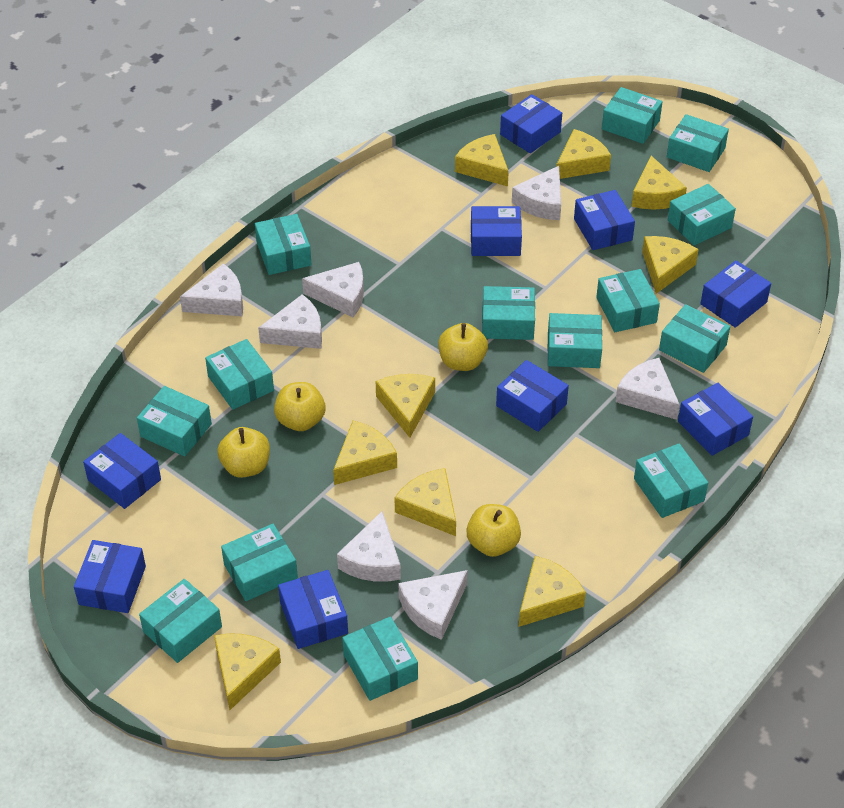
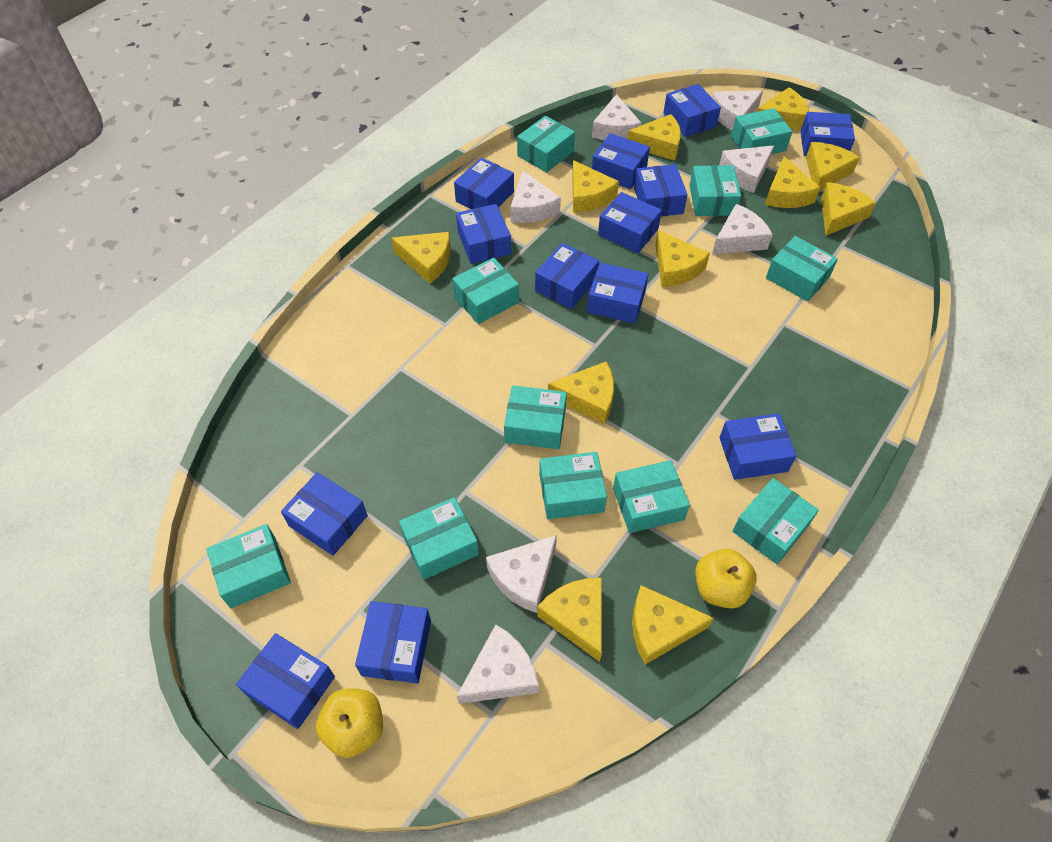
blue box: 9 -> 13
turquoise box: 14 -> 11
yellow apple: 4 -> 2
yellow cheese: 9 -> 11

